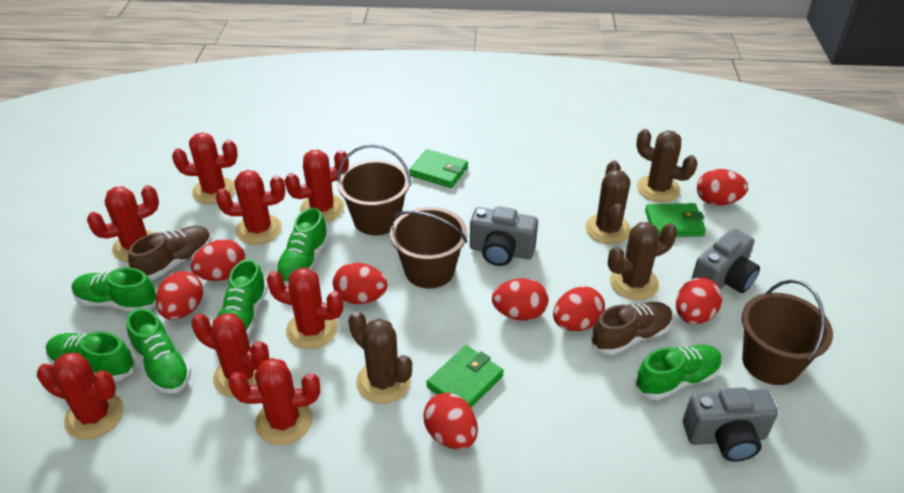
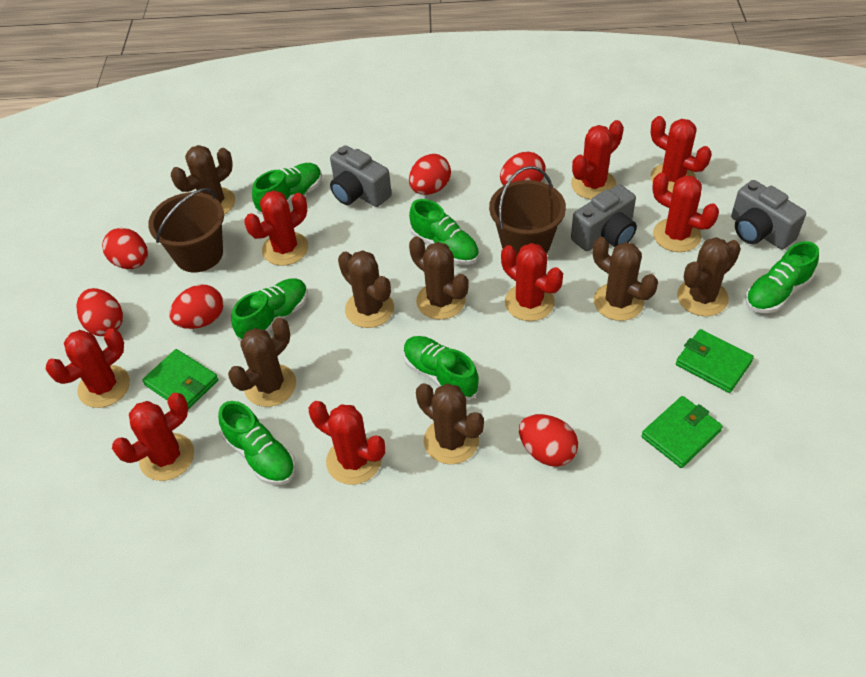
brown bucket: 3 -> 2
brown cactus: 4 -> 7
brown shoe: 2 -> 0
red egg: 8 -> 6

